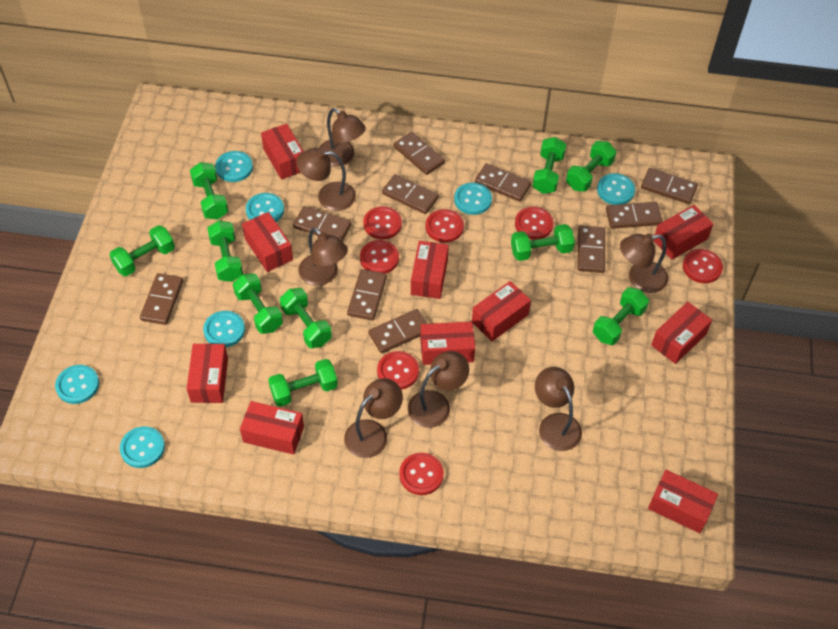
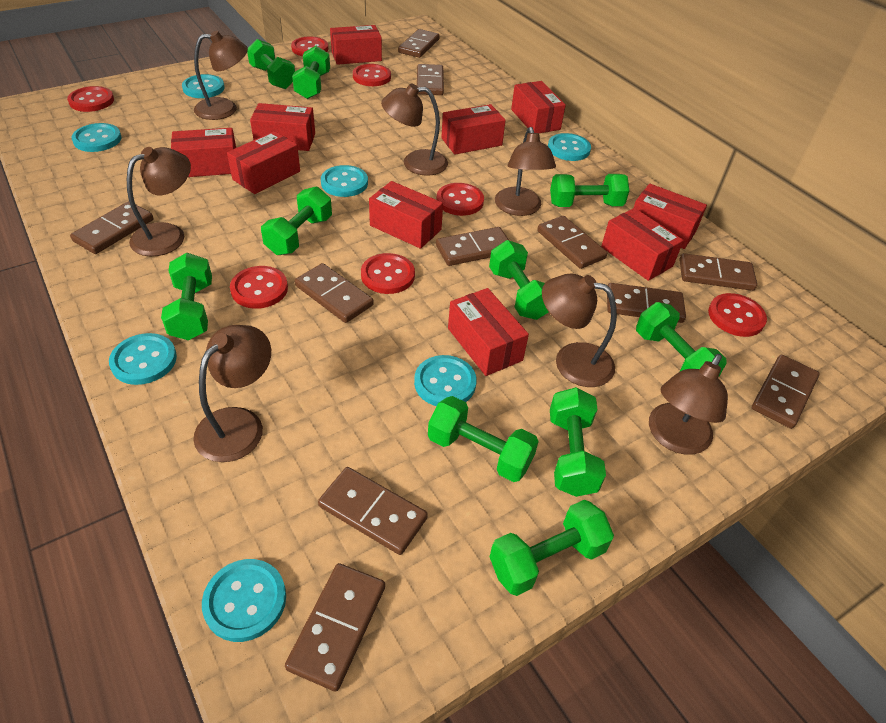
brown domino: 10 -> 11

